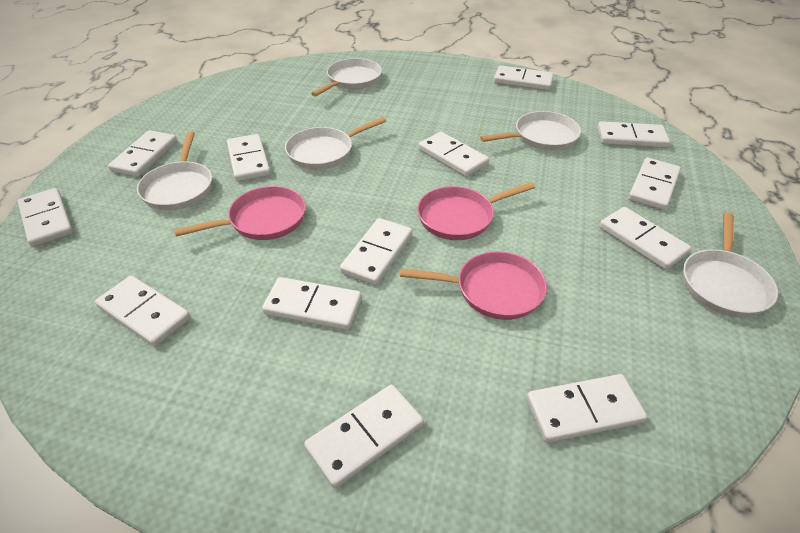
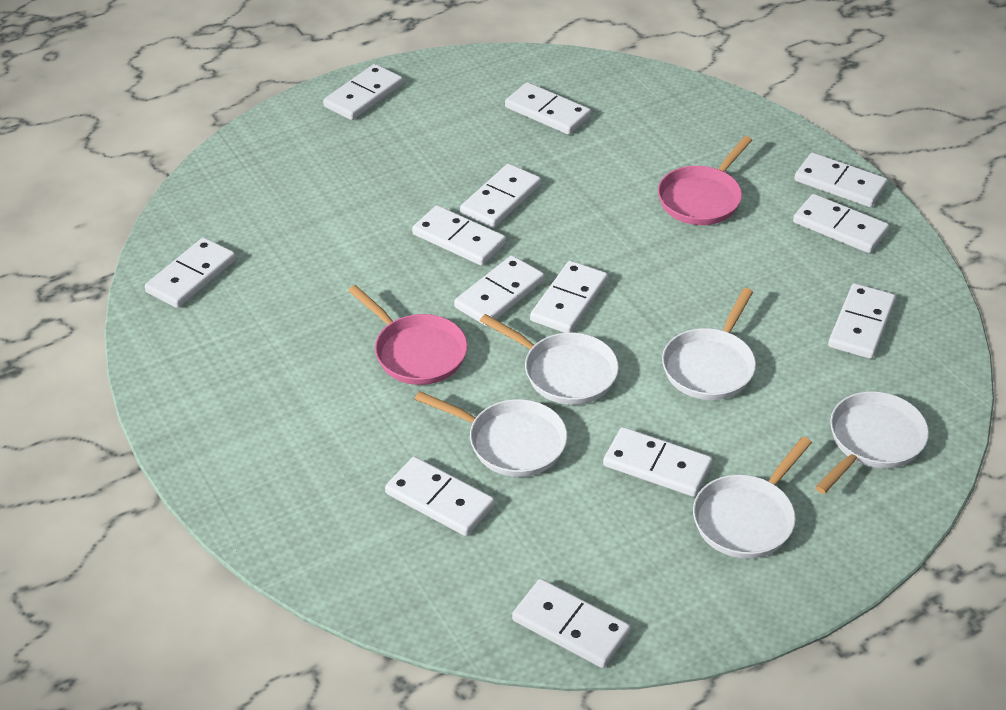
pink pan: 3 -> 2

